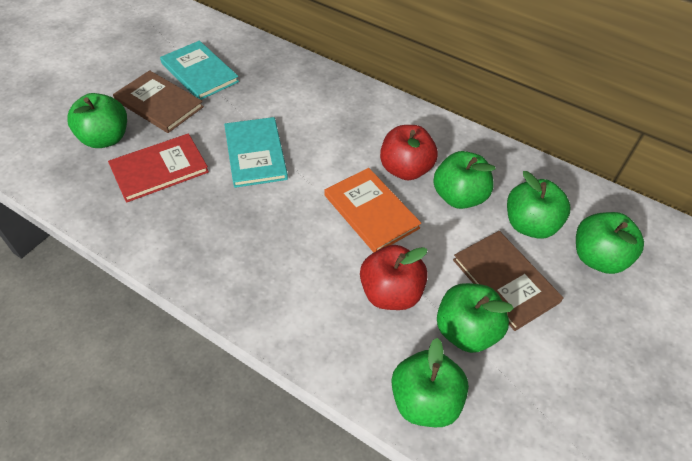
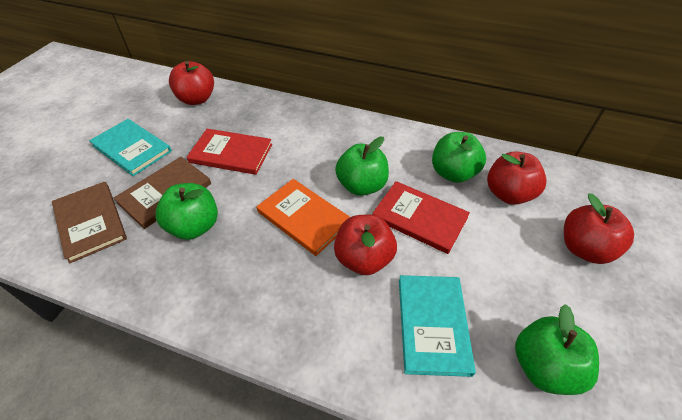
green apple: 6 -> 4
red apple: 2 -> 4
red book: 1 -> 2

